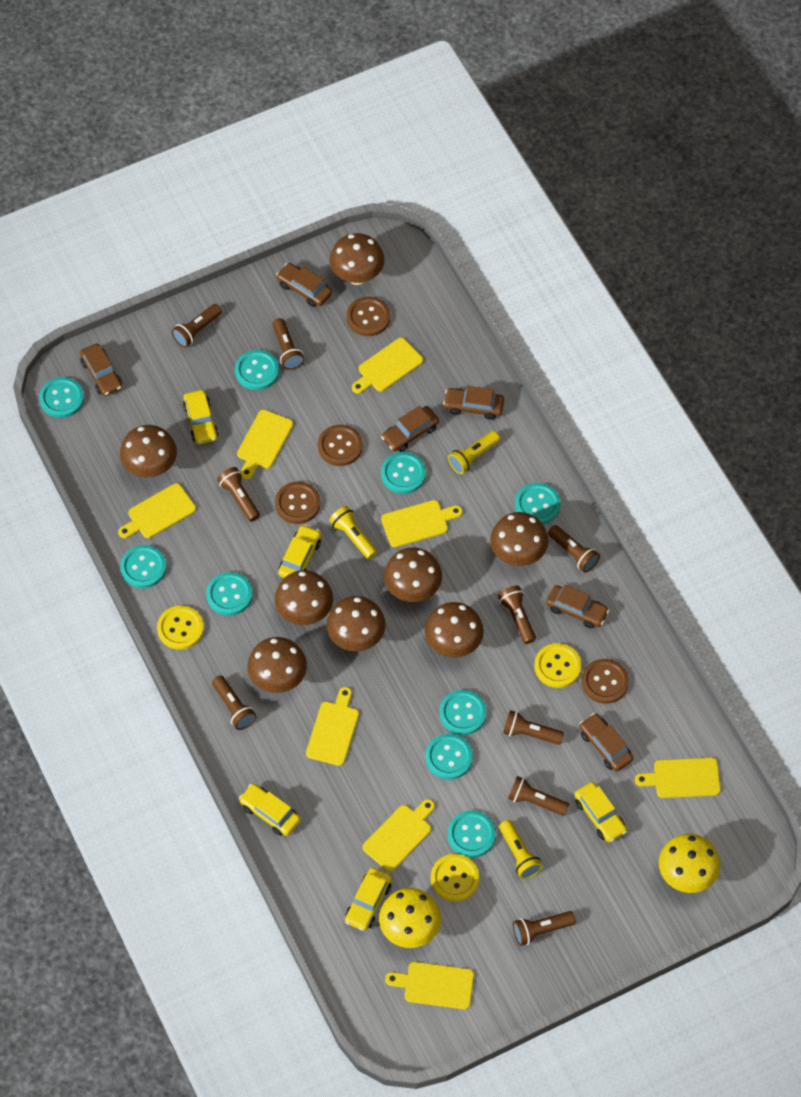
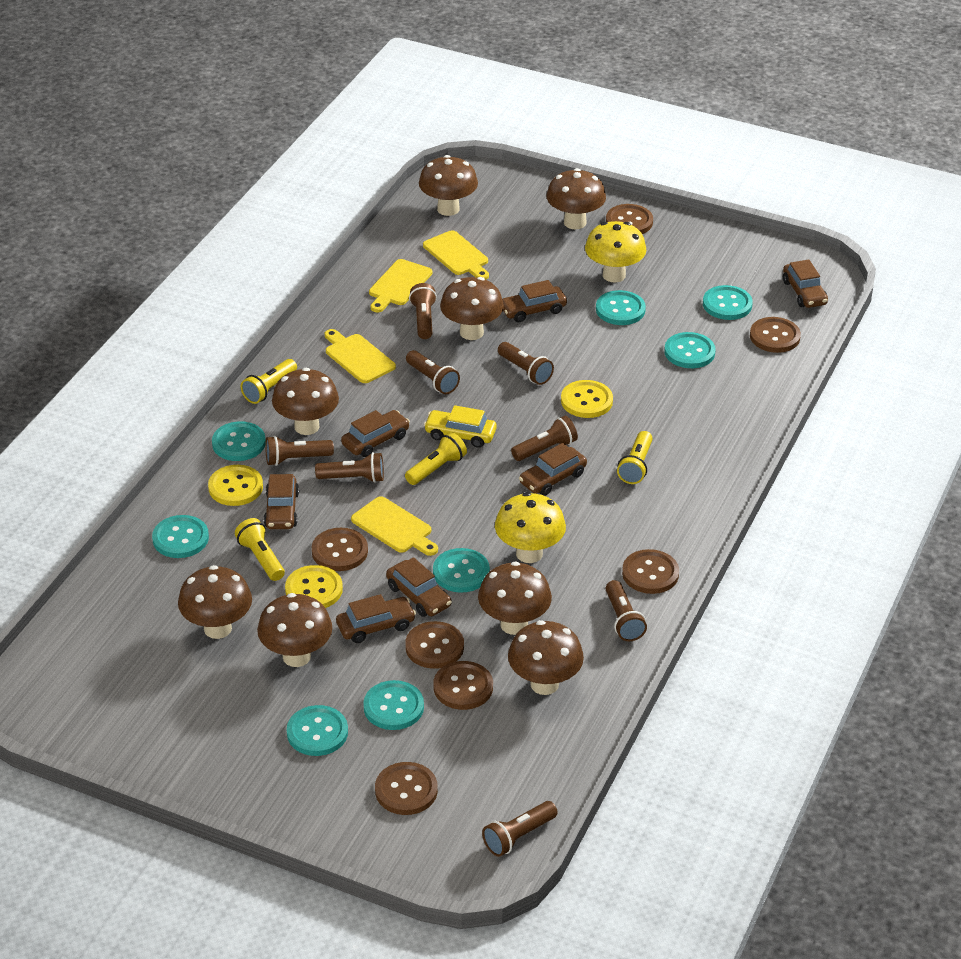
brown button: 4 -> 7
brown car: 6 -> 7
brown flashlight: 9 -> 8
turquoise button: 9 -> 8
yellow car: 5 -> 1
yellow cutting board: 8 -> 4
yellow flashlight: 3 -> 4

